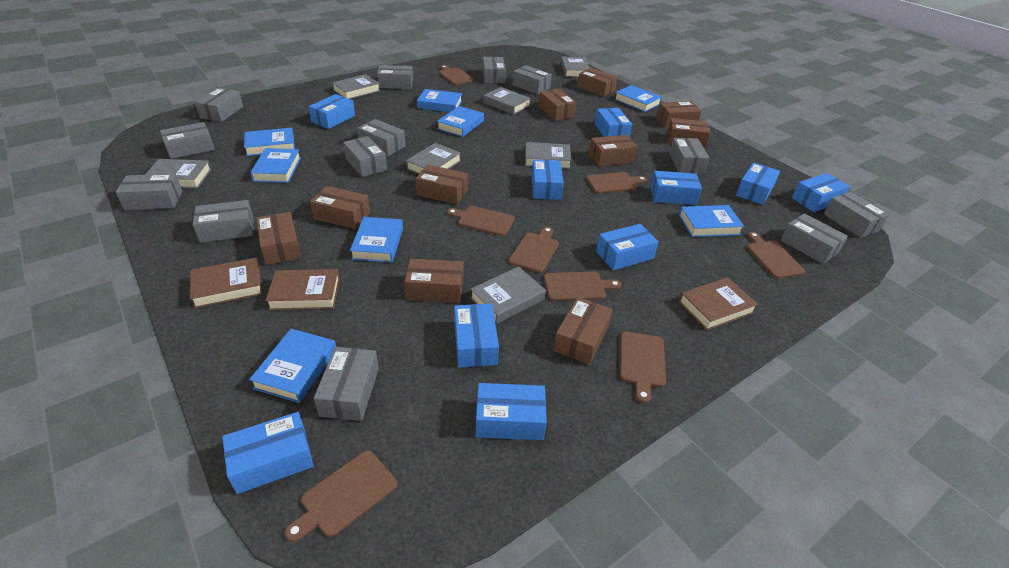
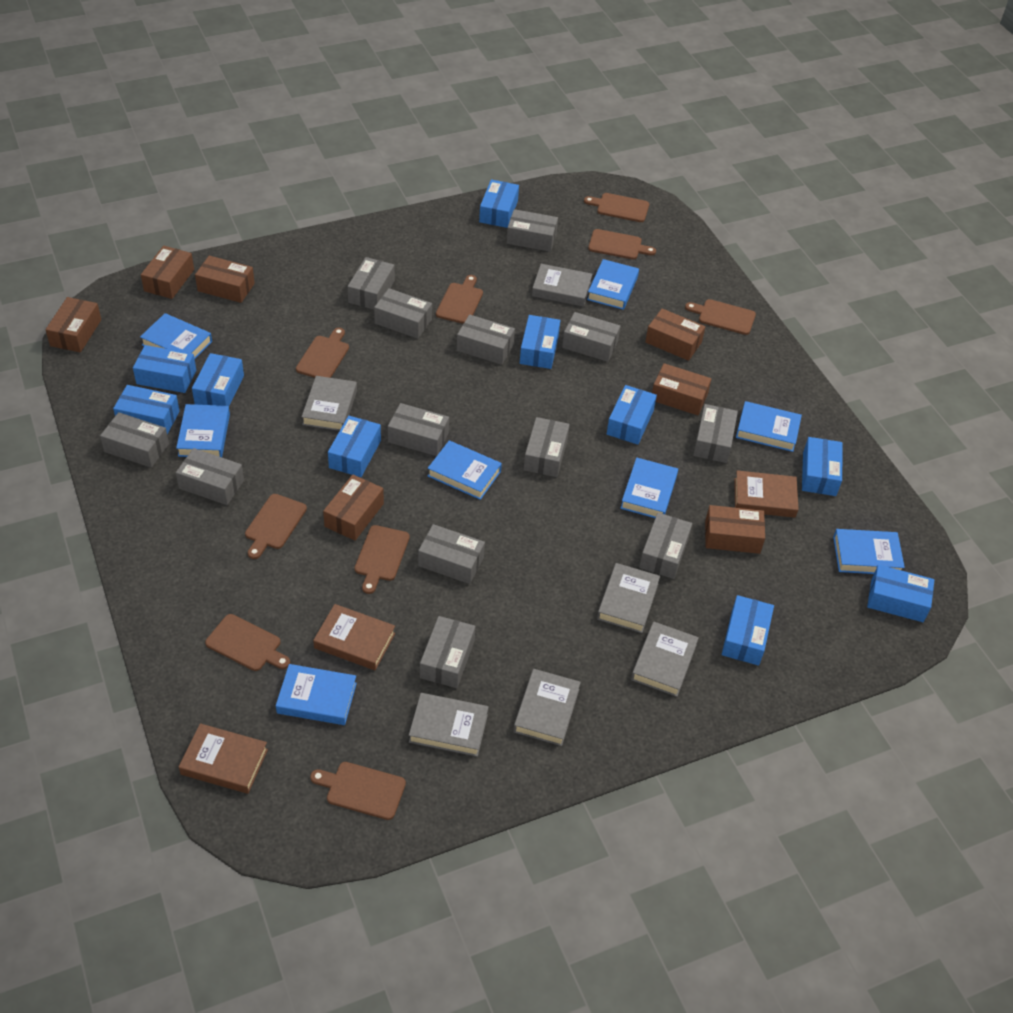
brown box: 10 -> 7
brown cutting board: 8 -> 9
grey book: 7 -> 6

